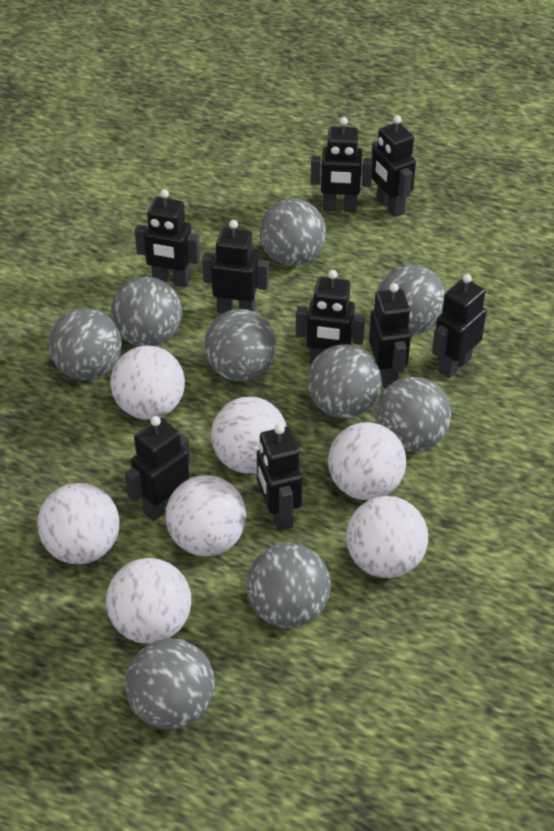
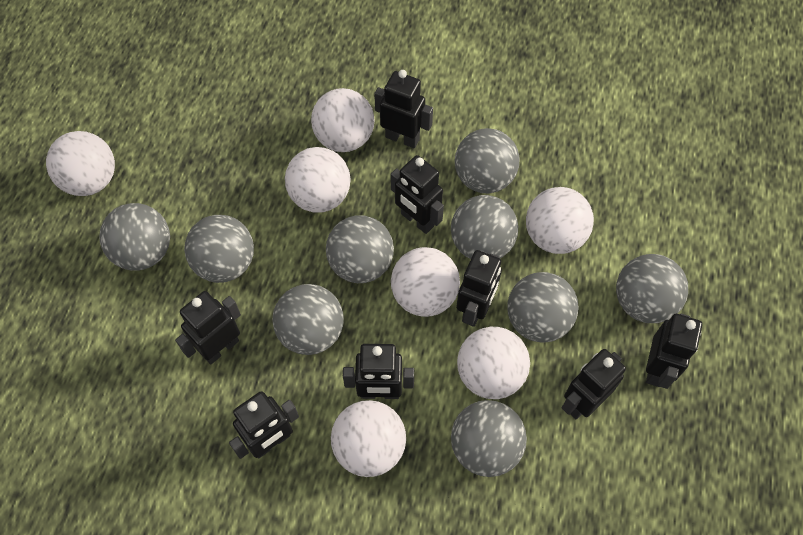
black robot: 9 -> 8

